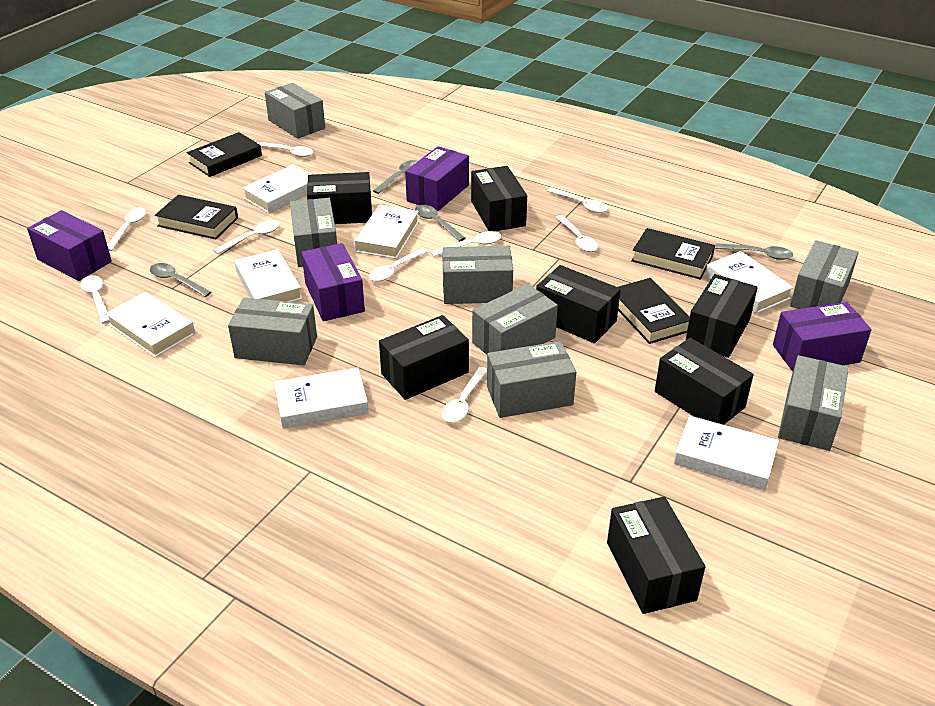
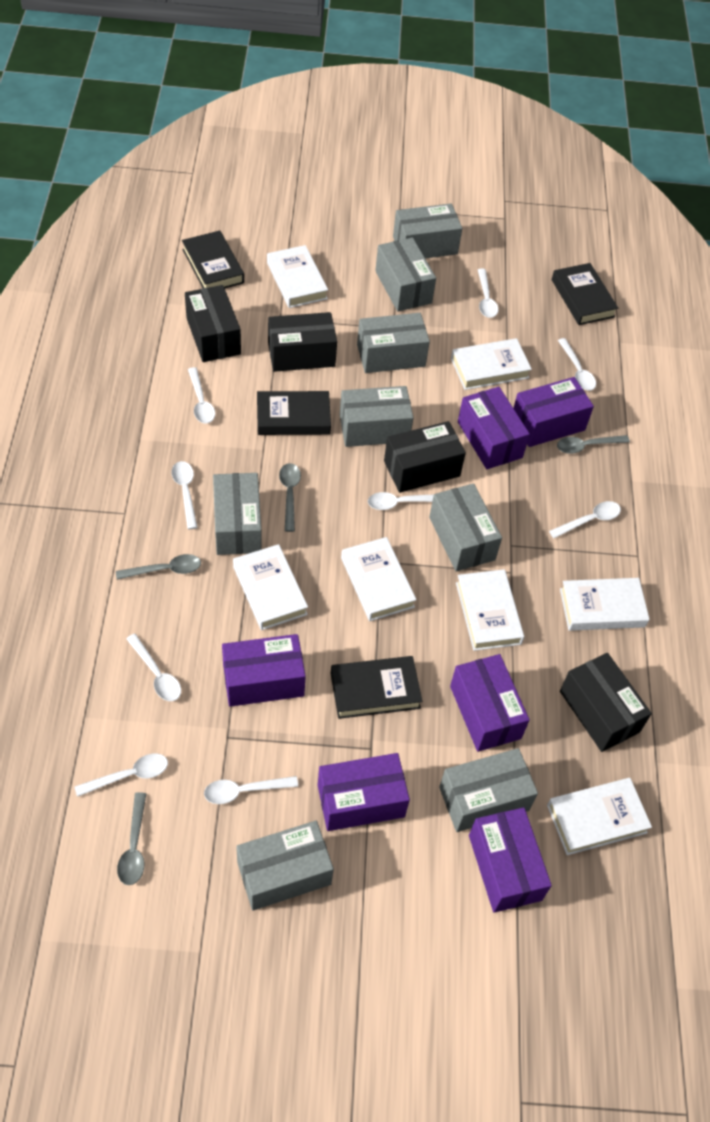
black box: 7 -> 4
purple box: 4 -> 6

